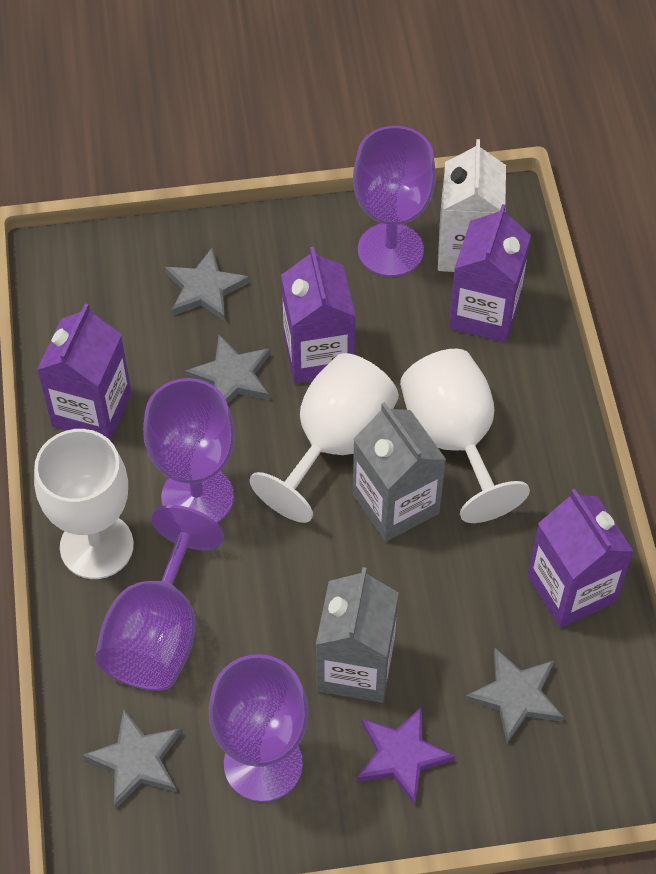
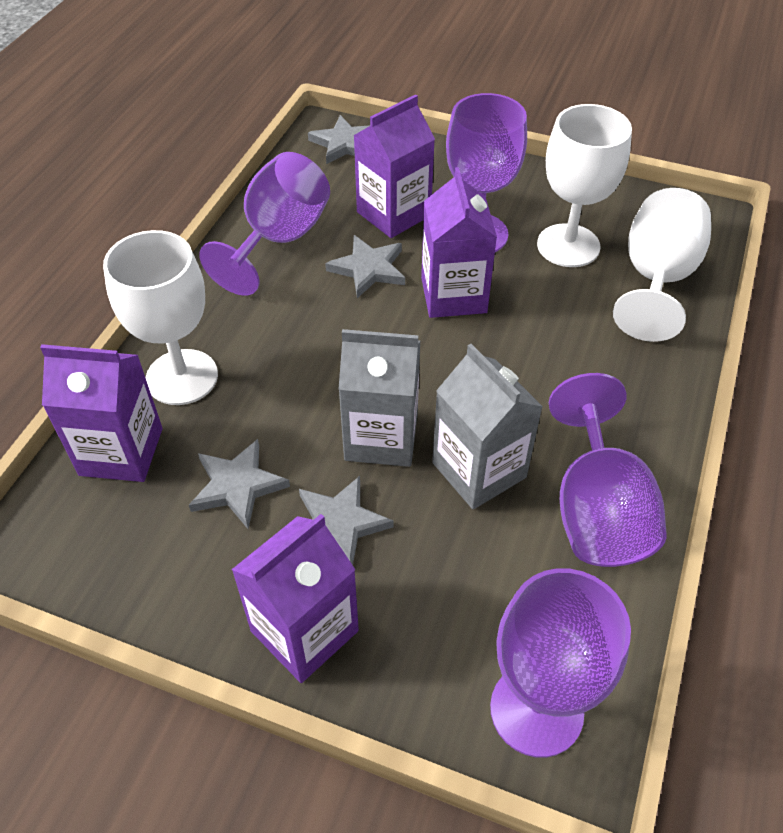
purple star: 1 -> 0
white carton: 1 -> 0

